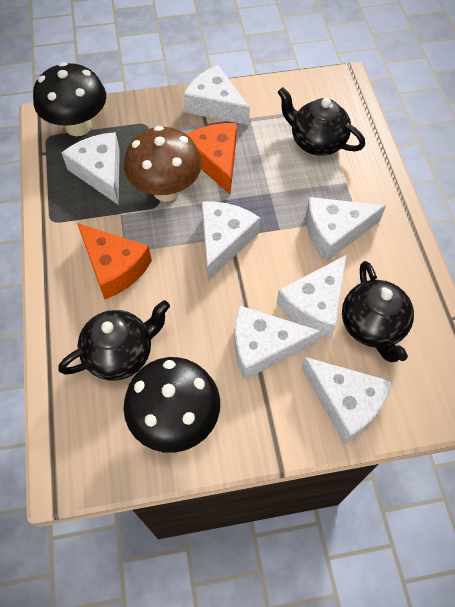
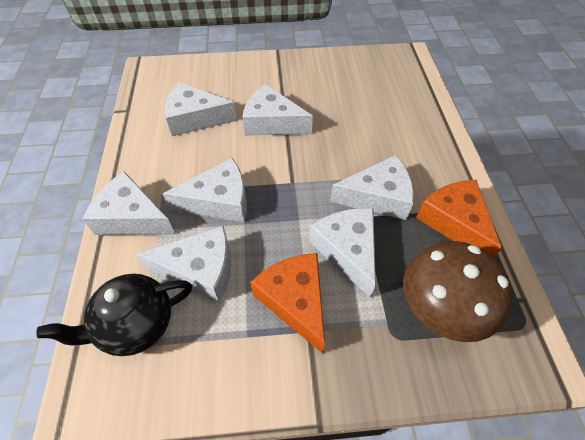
black mushroom: 2 -> 0
black teapot: 3 -> 1

